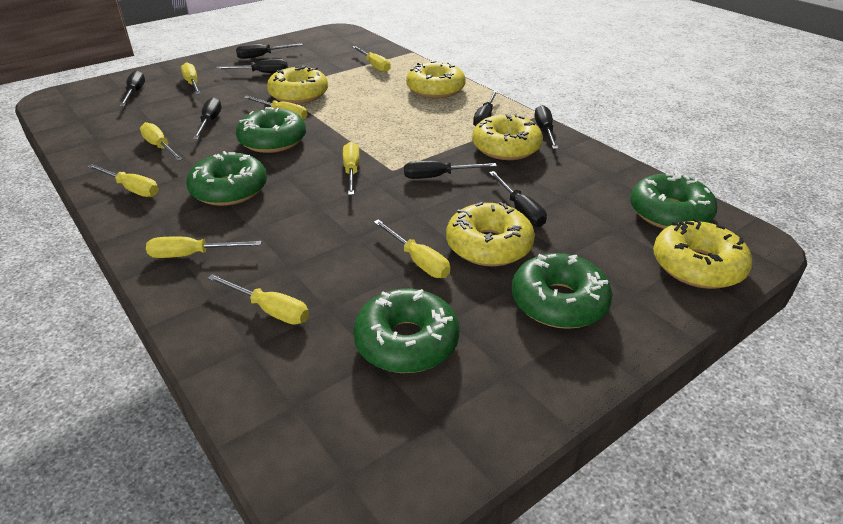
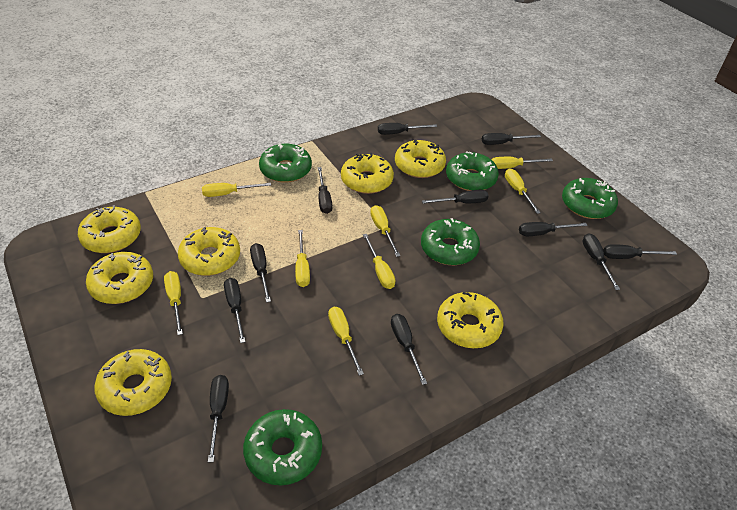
black screwdriver: 8 -> 11
yellow donut: 5 -> 7
yellow screwdriver: 9 -> 8

